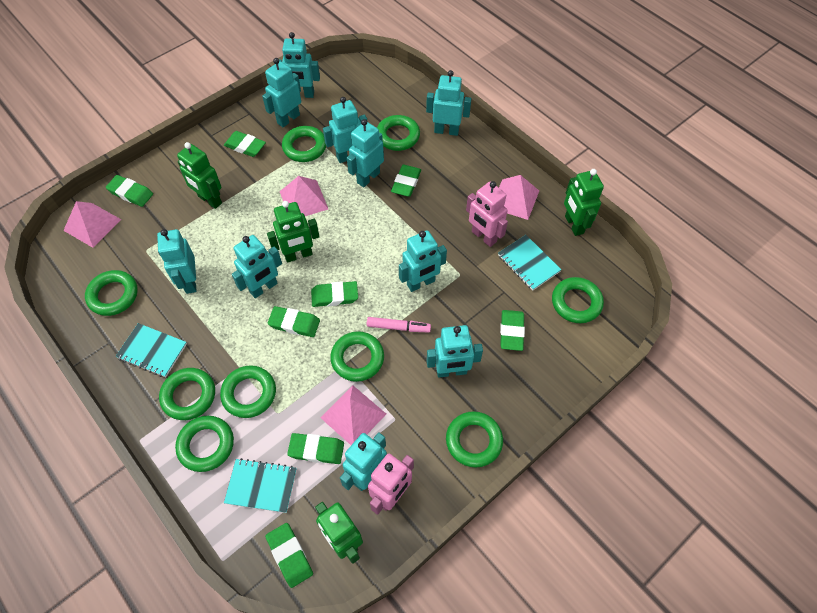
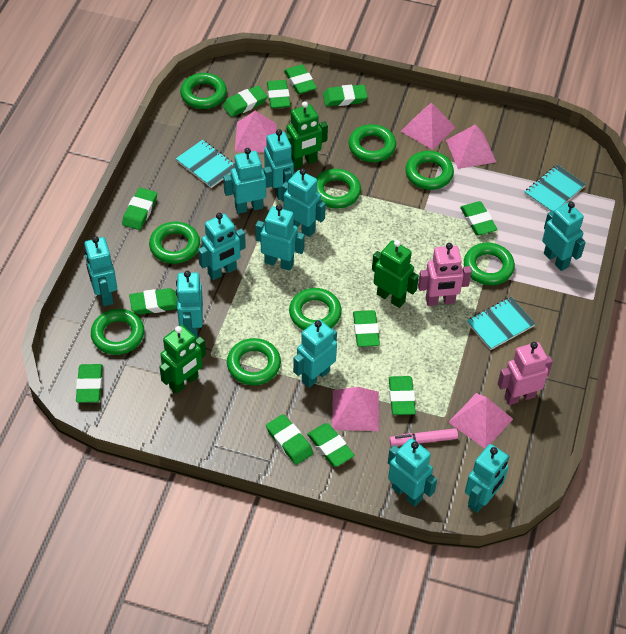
green eraser: 8 -> 12
green robot: 4 -> 3
pink pyramid: 4 -> 5
turquoise robot: 10 -> 11

